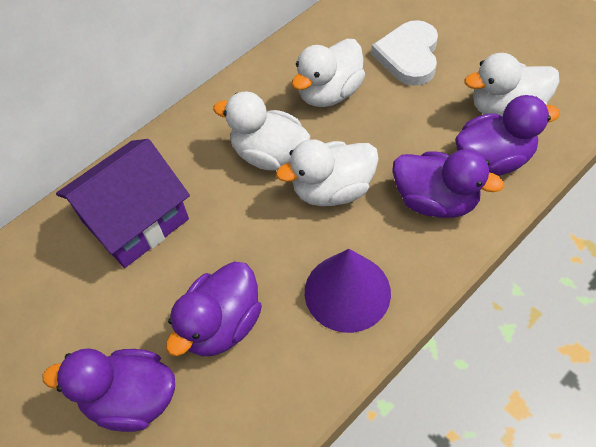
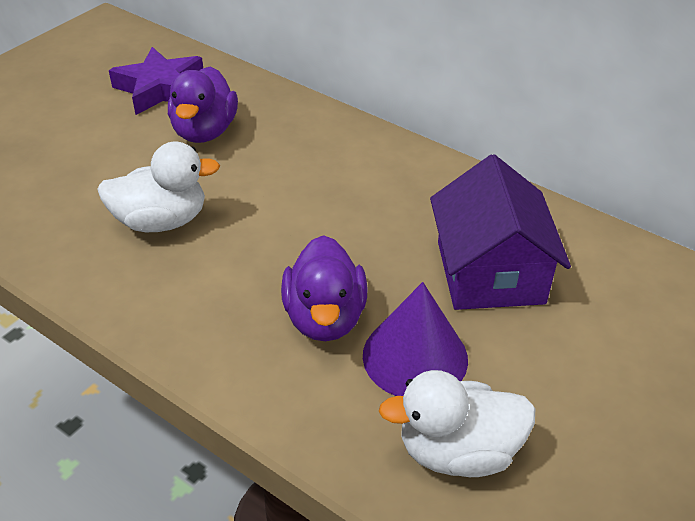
purple duck: 4 -> 2
purple star: 0 -> 1
white duck: 4 -> 2
white heart: 1 -> 0

